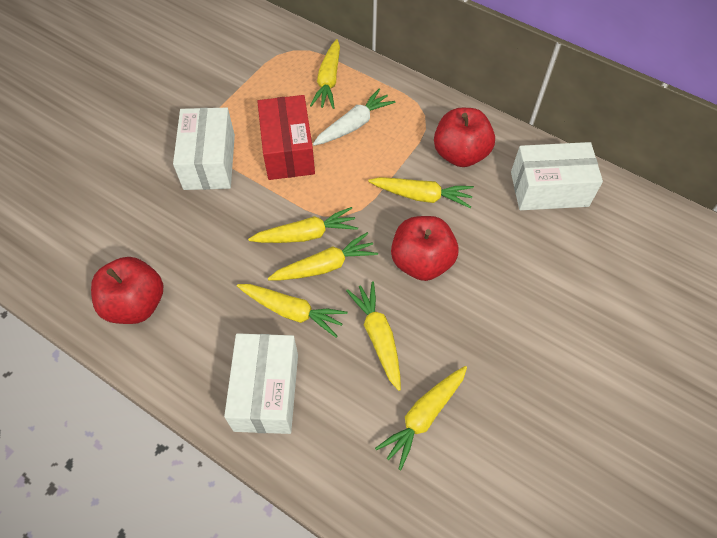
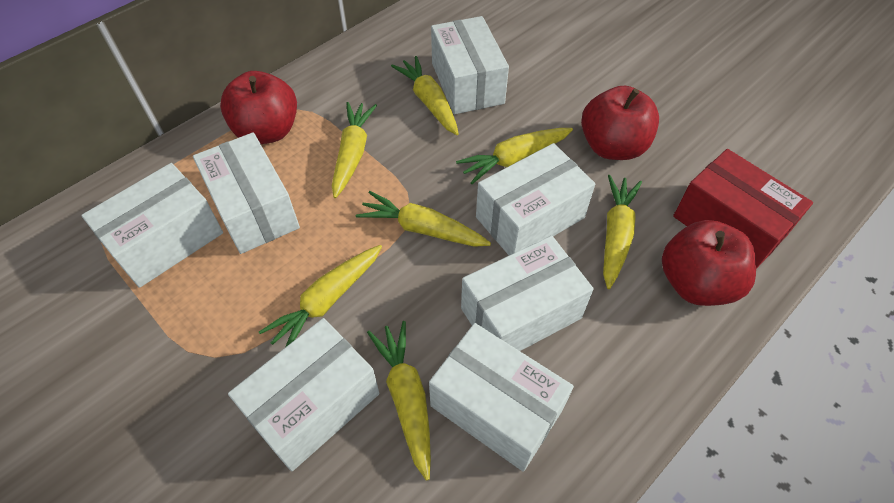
white box: 3 -> 7
white carrot: 1 -> 0

